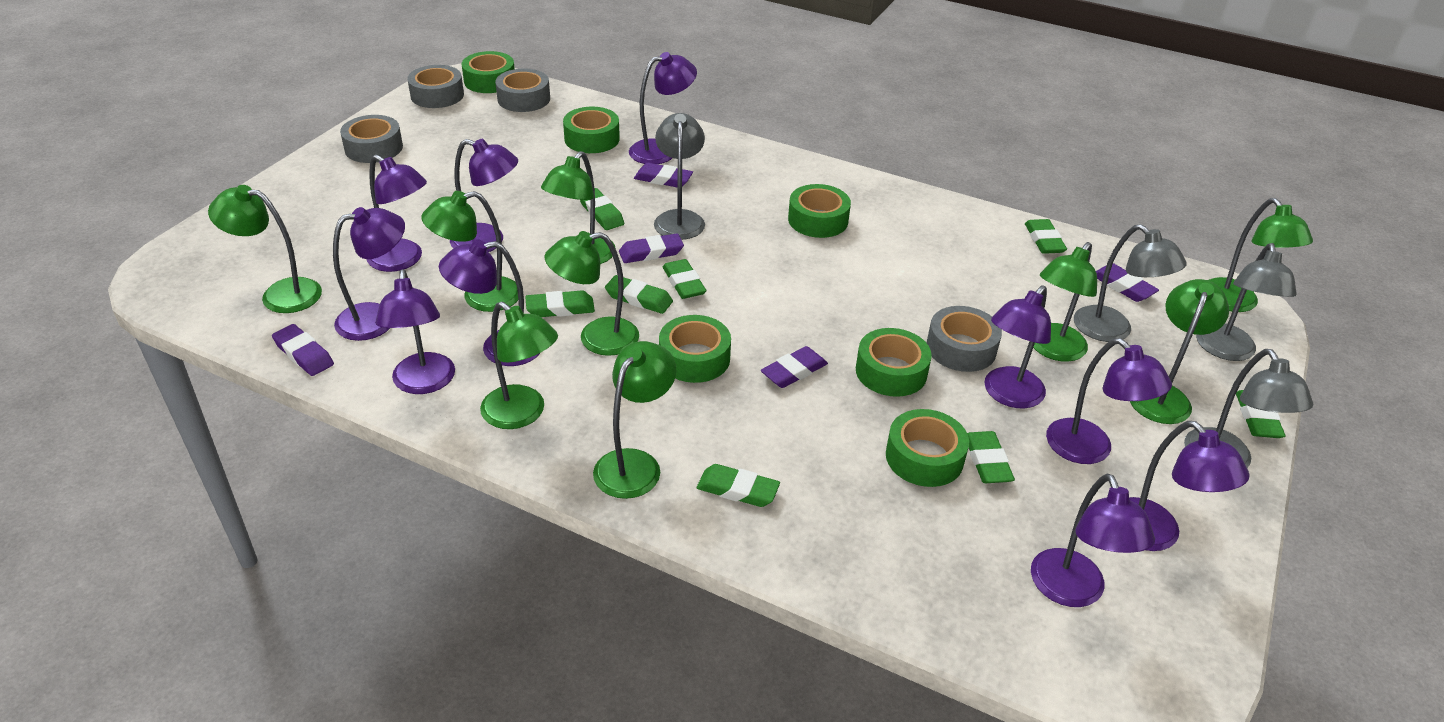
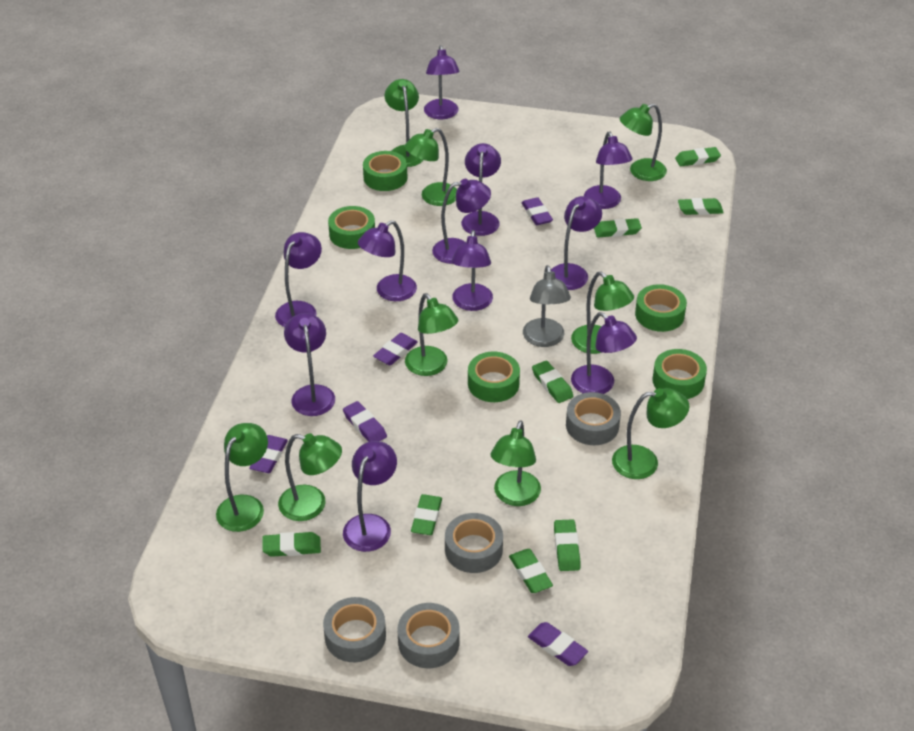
green tape: 6 -> 5
grey lamp: 4 -> 1
purple lamp: 10 -> 11

